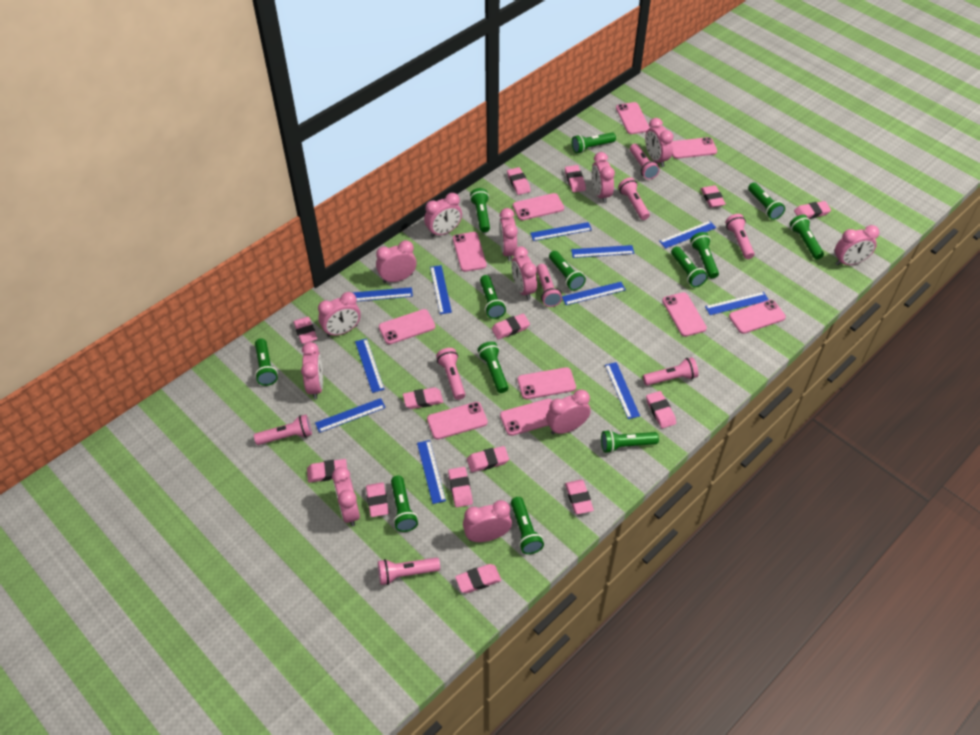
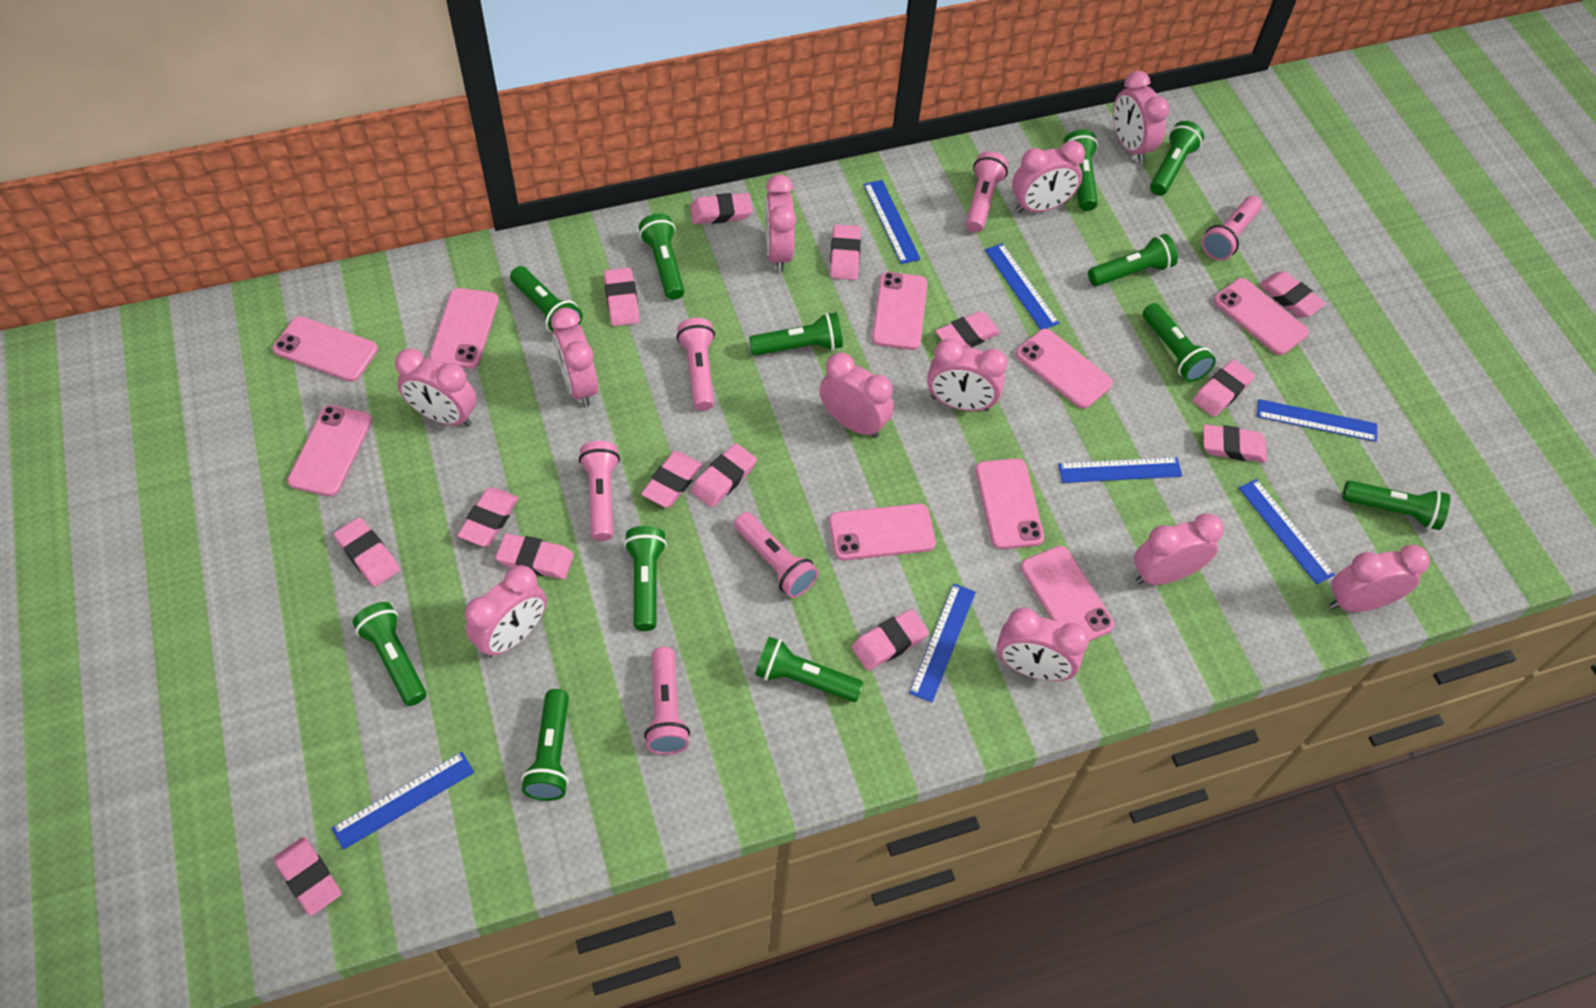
blue ruler: 11 -> 7
green flashlight: 13 -> 12
pink clock: 12 -> 11
pink flashlight: 8 -> 6
pink phone: 10 -> 9

